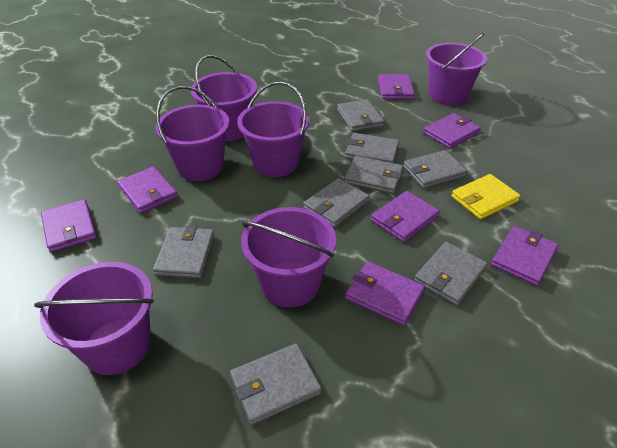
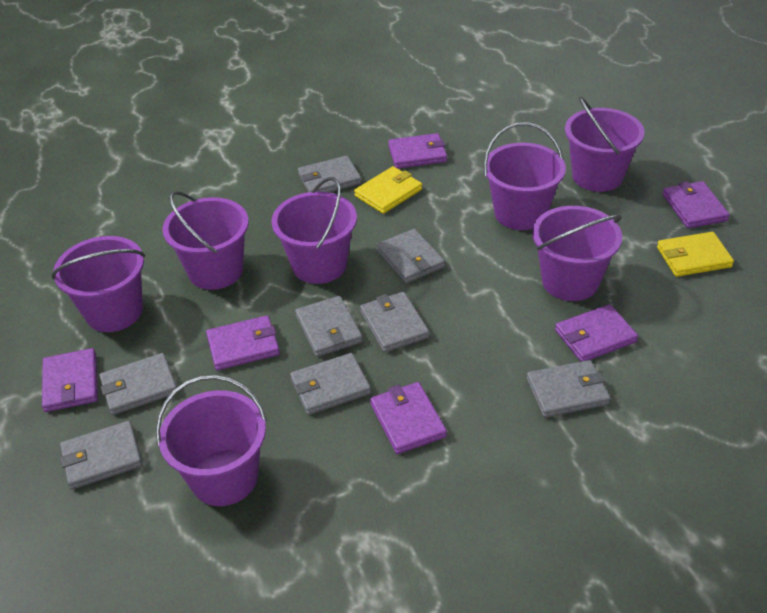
purple bucket: 6 -> 7
purple wallet: 7 -> 6
yellow wallet: 1 -> 2

